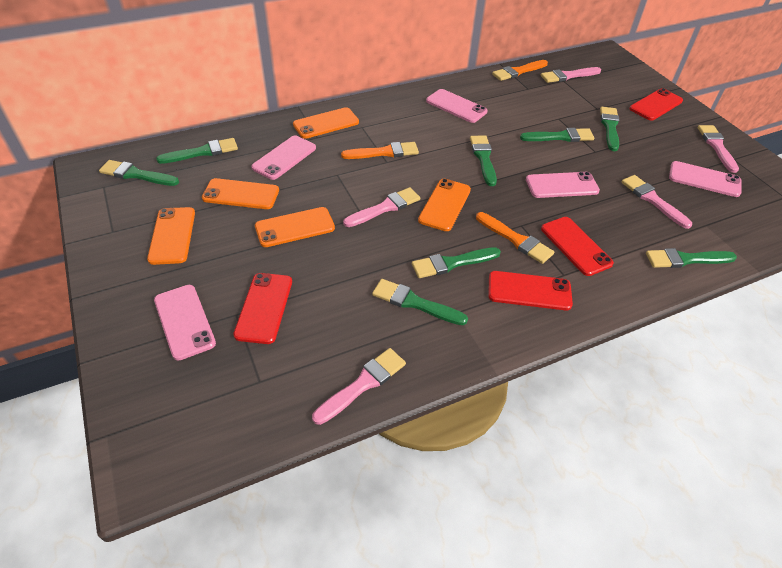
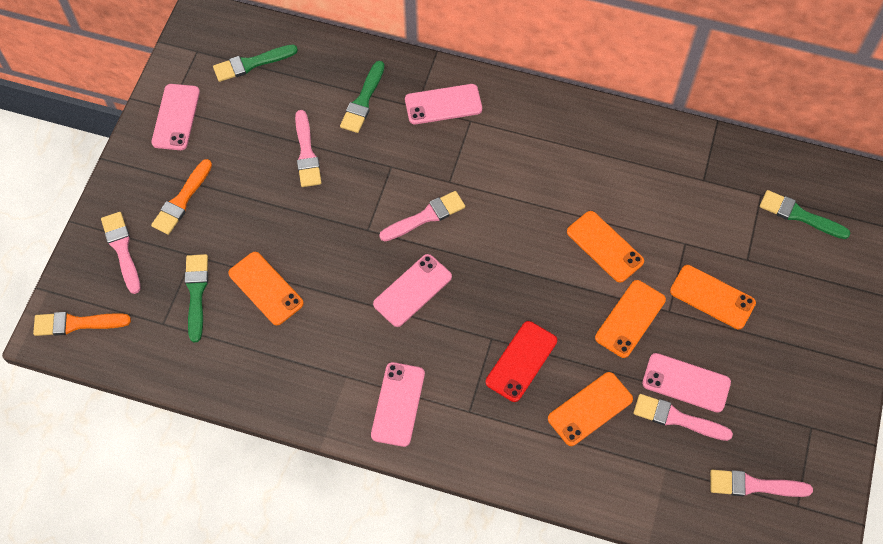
green brush: 8 -> 4
orange brush: 3 -> 2
red phone: 4 -> 1

